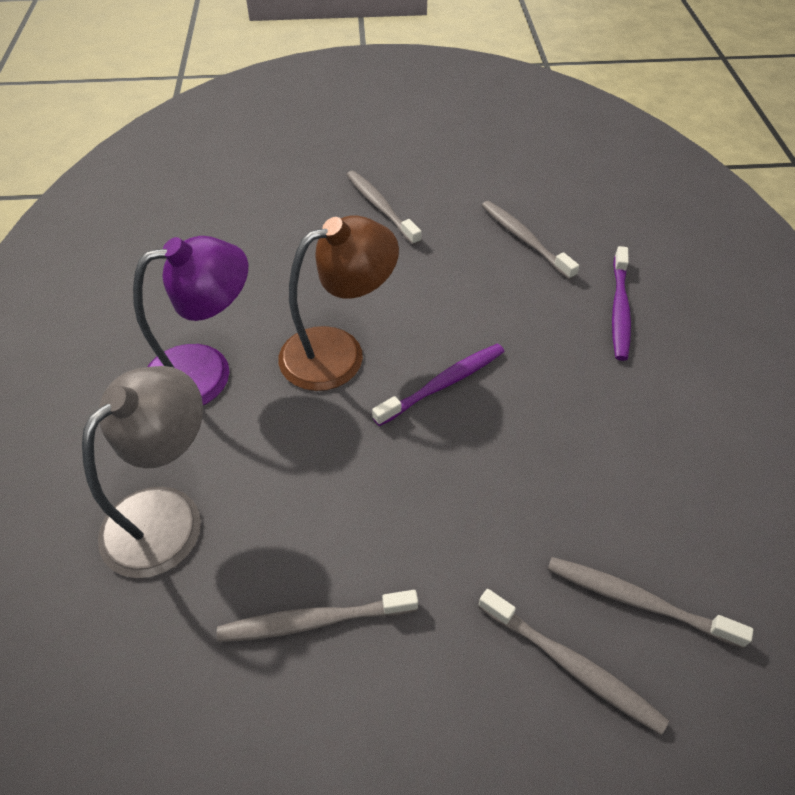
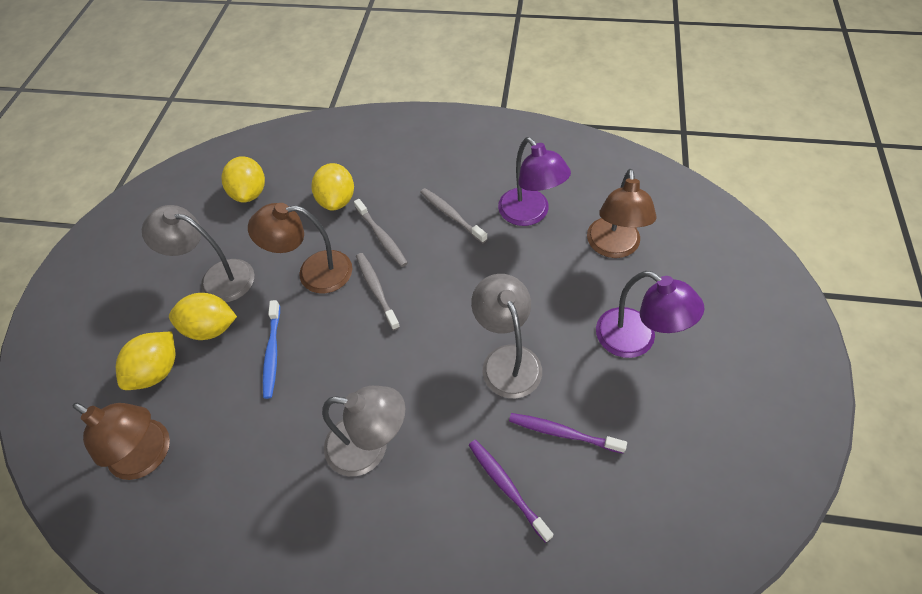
blue toothbrush: 0 -> 1
brown lamp: 1 -> 3
grey lamp: 1 -> 3
grey toothbrush: 5 -> 3
purple lamp: 1 -> 2
yellow lemon: 0 -> 4

